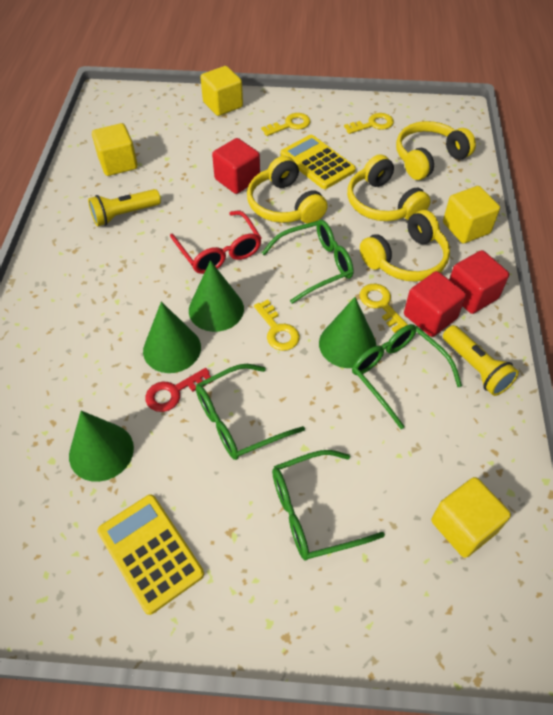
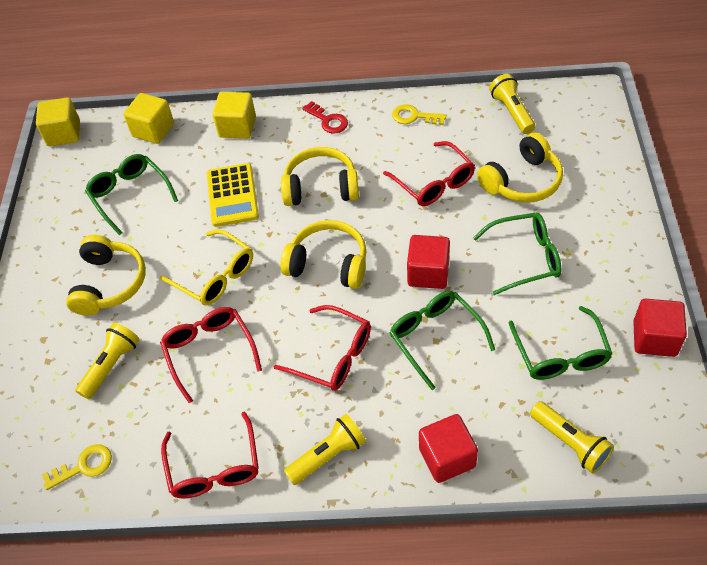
green cone: 4 -> 0
red glasses: 1 -> 4
yellow calculator: 2 -> 1
yellow cube: 4 -> 3
yellow flashlight: 2 -> 4
yellow glasses: 0 -> 1
yellow key: 4 -> 2

